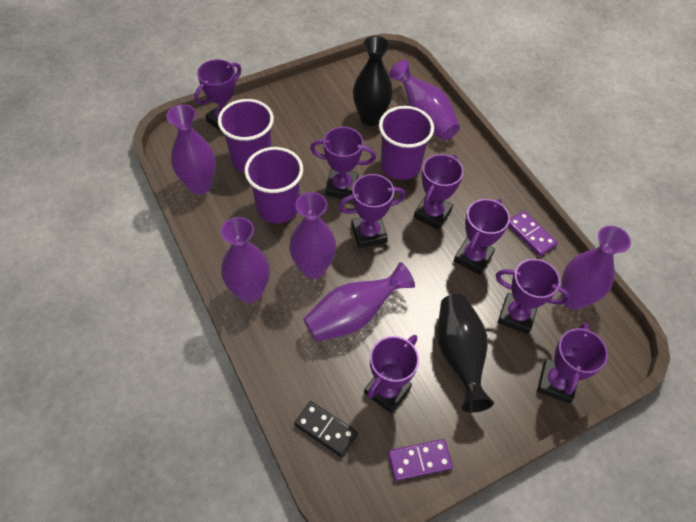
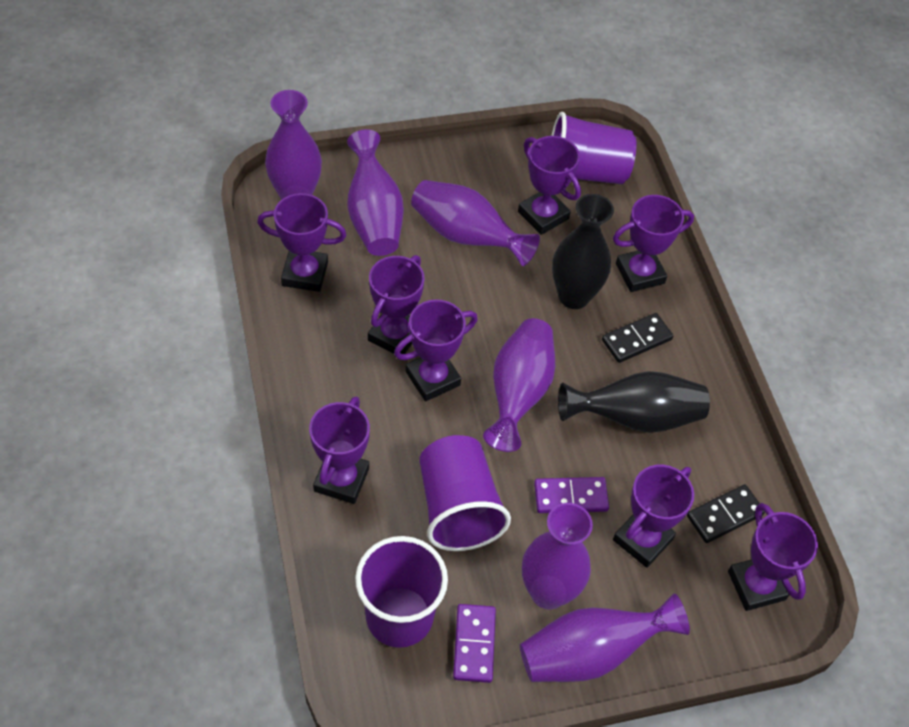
black domino: 1 -> 2

